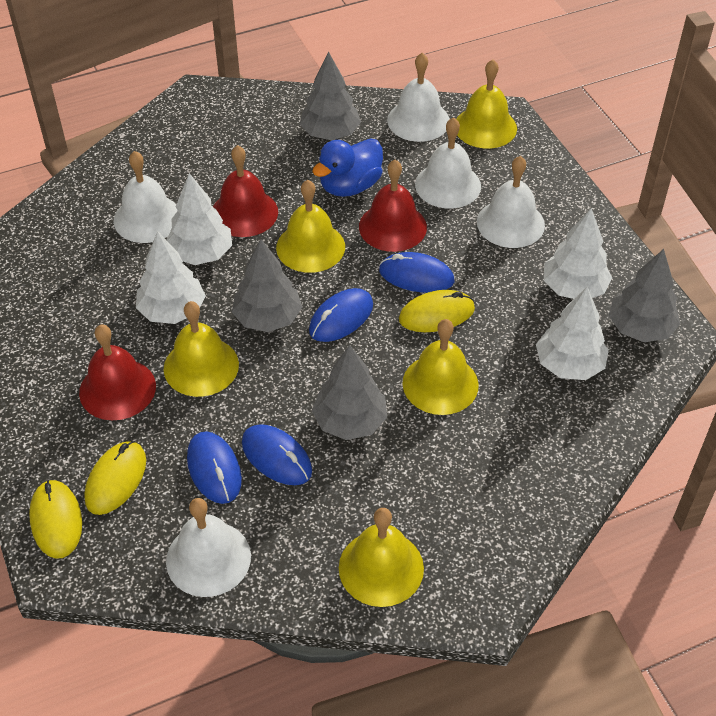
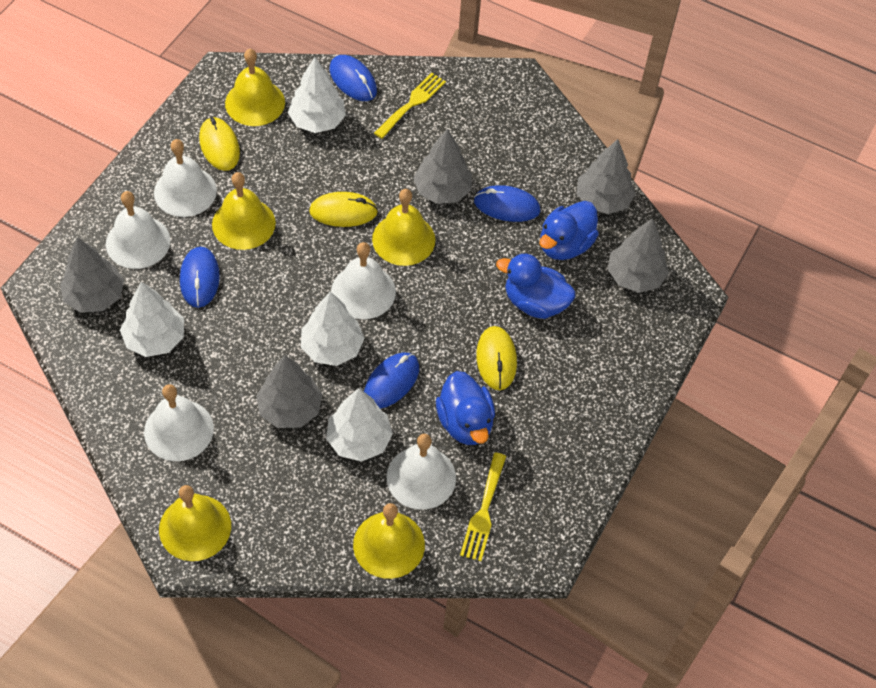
blue duck: 1 -> 3
grey tree: 4 -> 5
red bell: 3 -> 0
yellow fork: 0 -> 2

